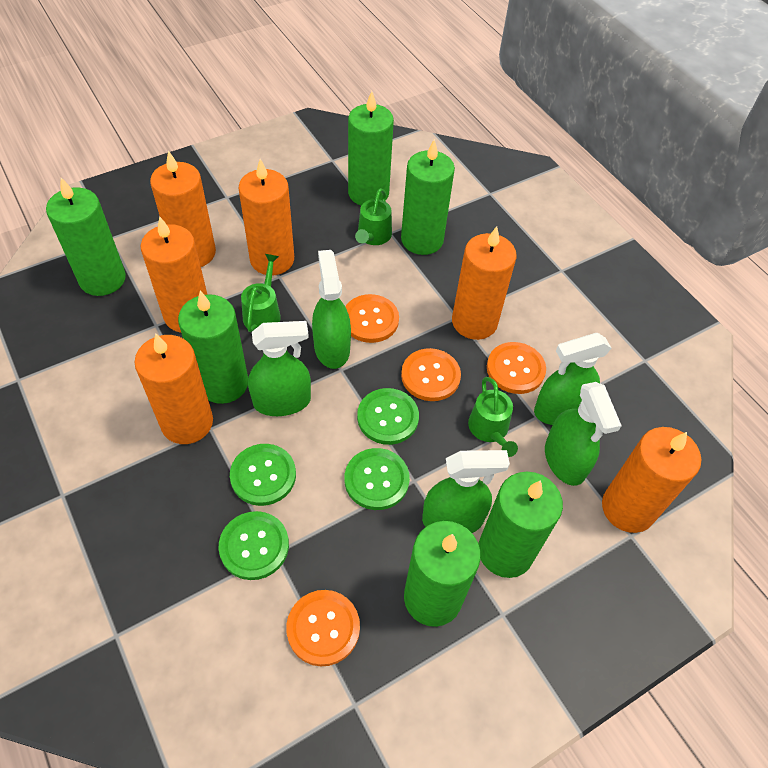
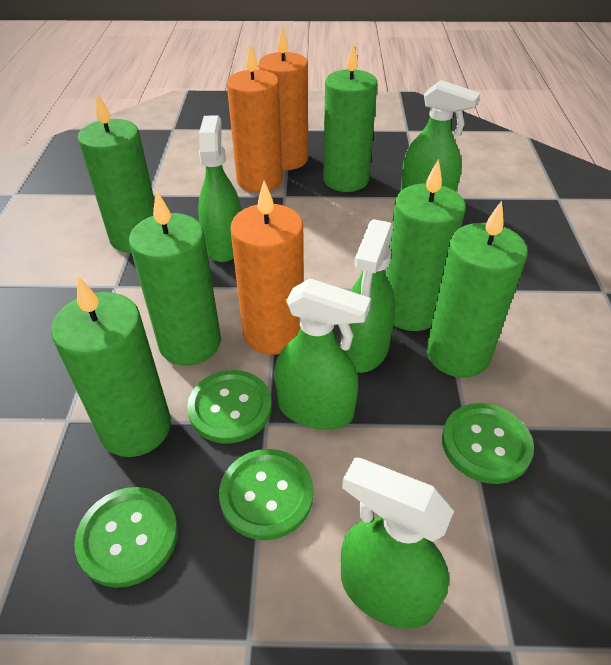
green watering can: 3 -> 0
orange button: 4 -> 0
orange candle: 6 -> 3

